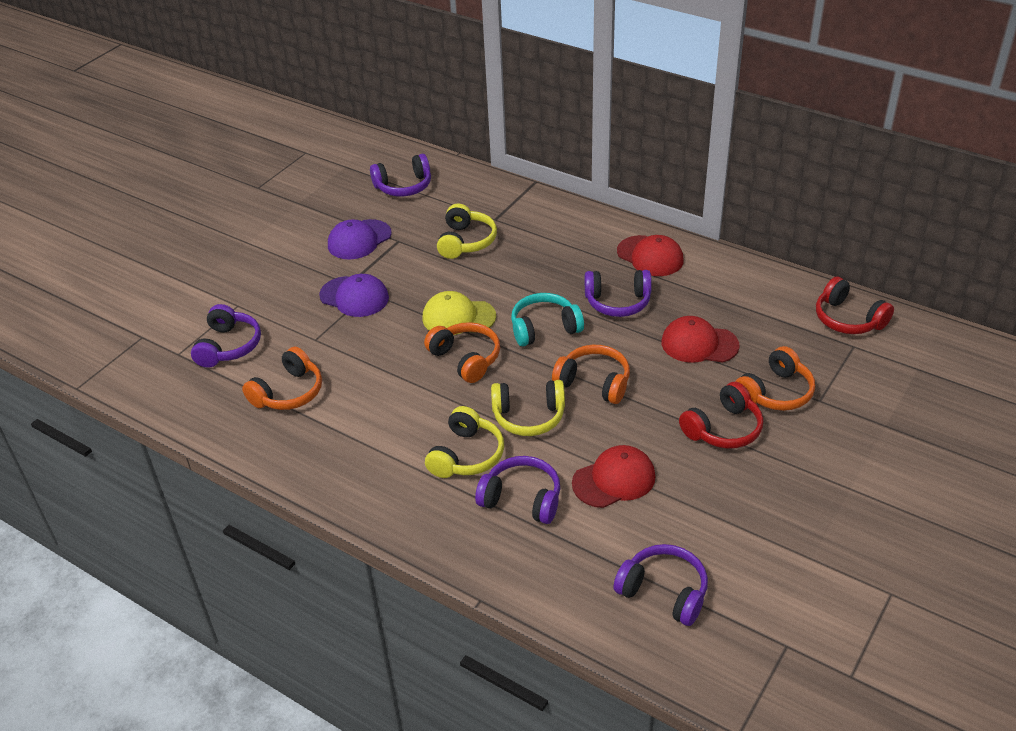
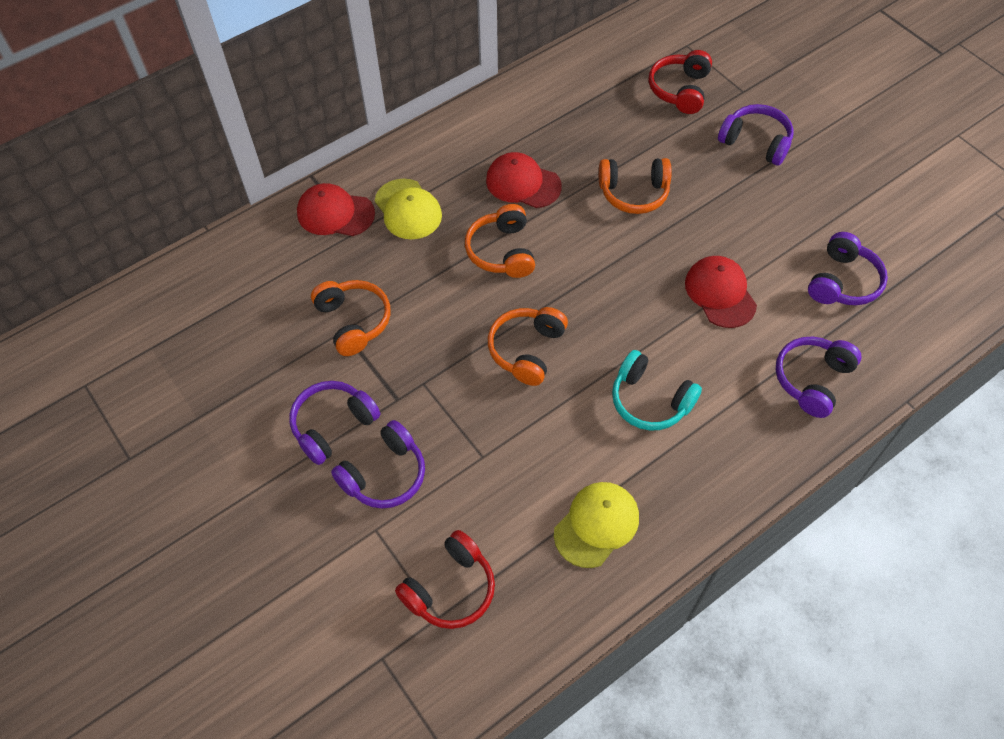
purple cap: 2 -> 0
yellow cap: 1 -> 2
yellow headphones: 3 -> 0

